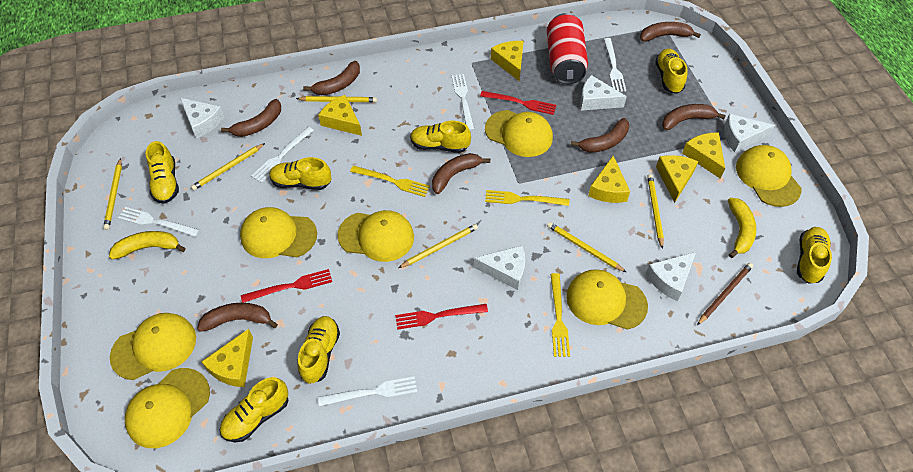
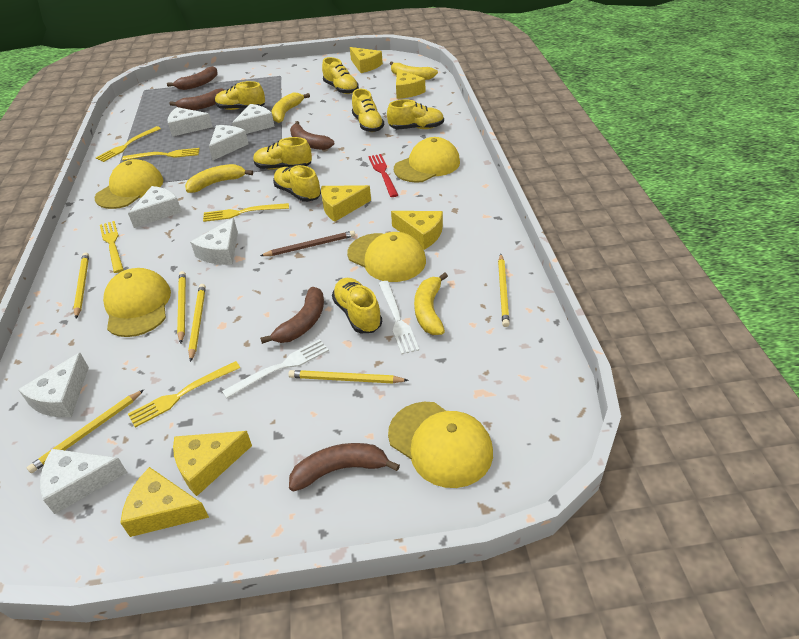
brown banana: 7 -> 5
red can: 1 -> 0
red fork: 3 -> 1
white cheese: 5 -> 7
white fork: 5 -> 2
yellow banana: 2 -> 4
yellow cap: 7 -> 5
yellow fork: 3 -> 5

